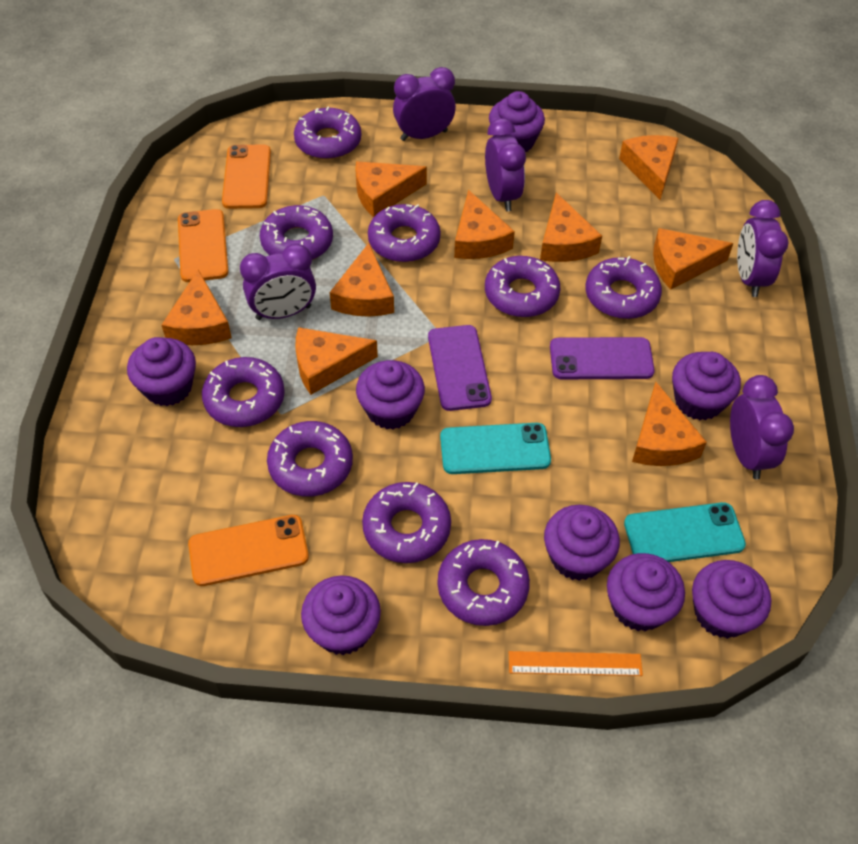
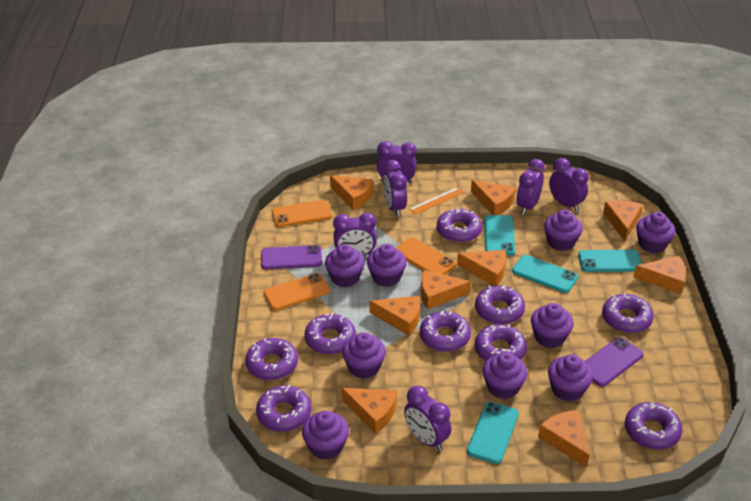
purple clock: 5 -> 6
purple cupcake: 8 -> 9
turquoise phone: 2 -> 4

